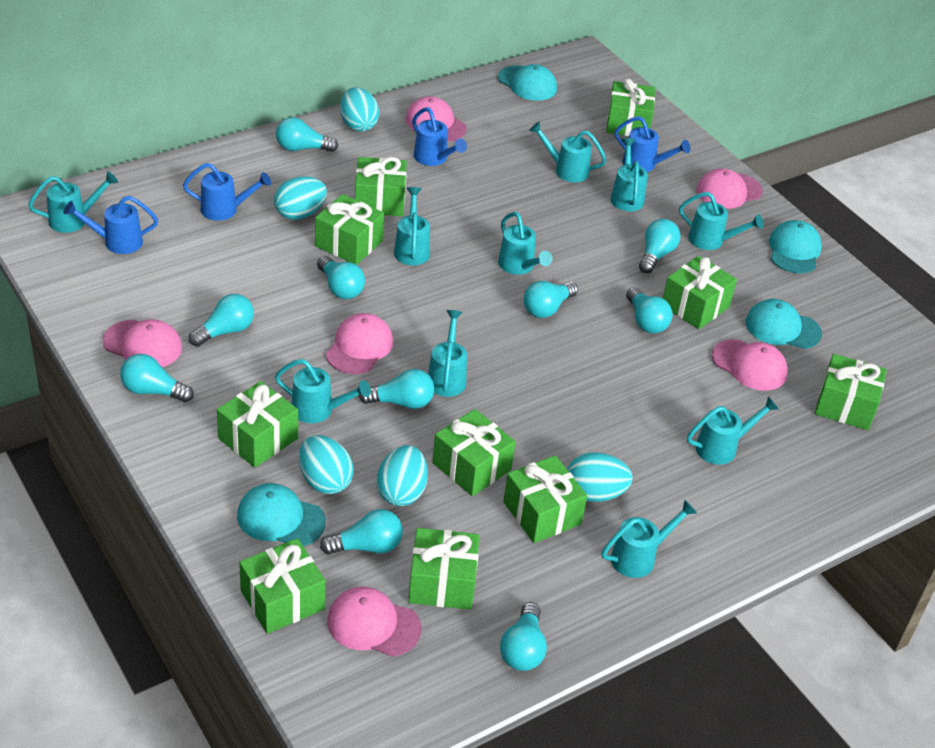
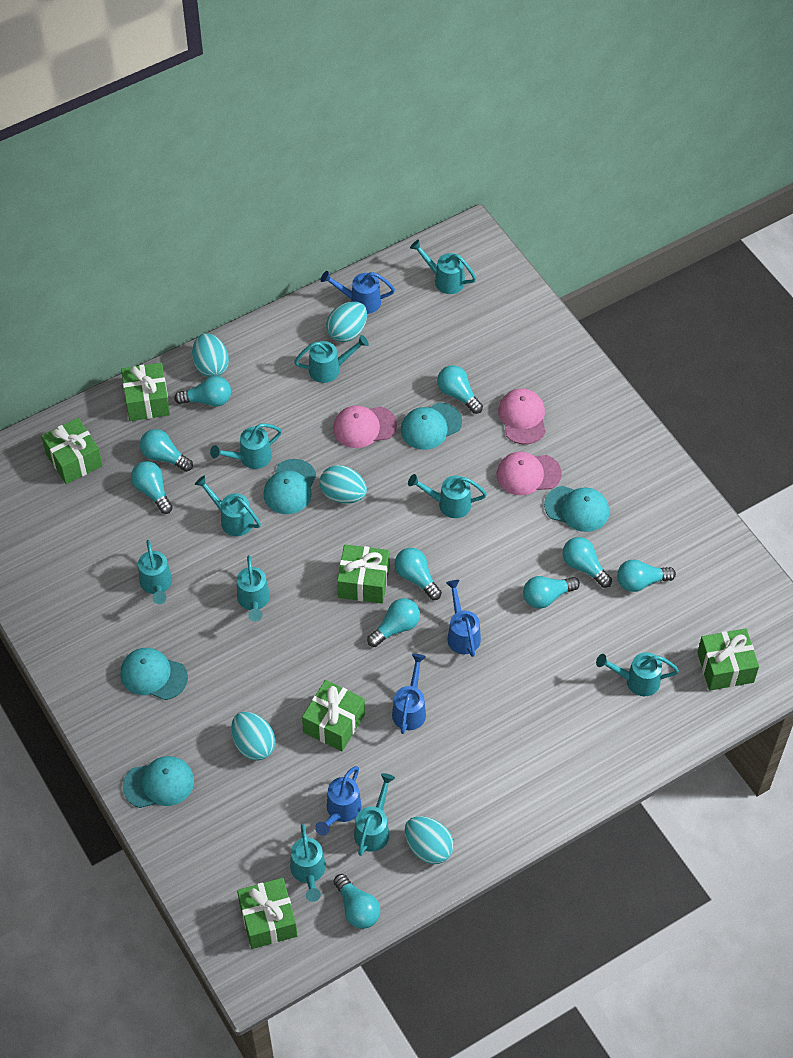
green gift: 10 -> 6
pink cap: 6 -> 3
turquoise cap: 4 -> 5

